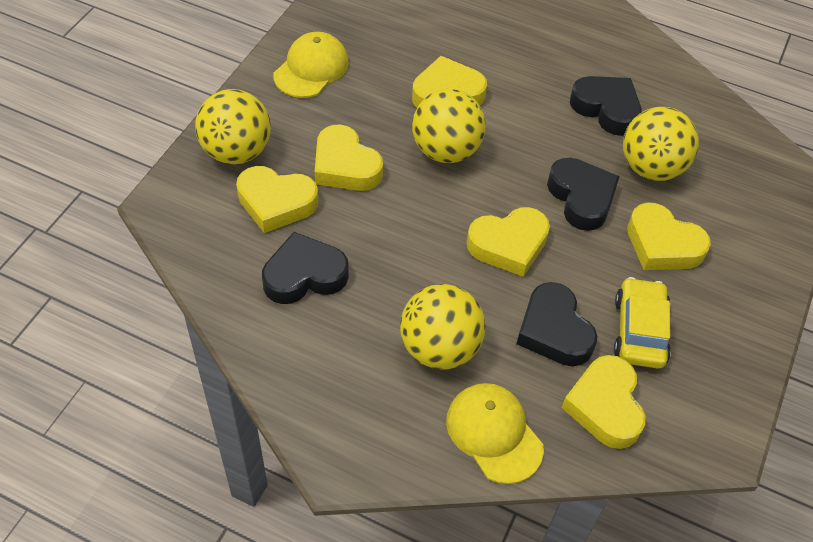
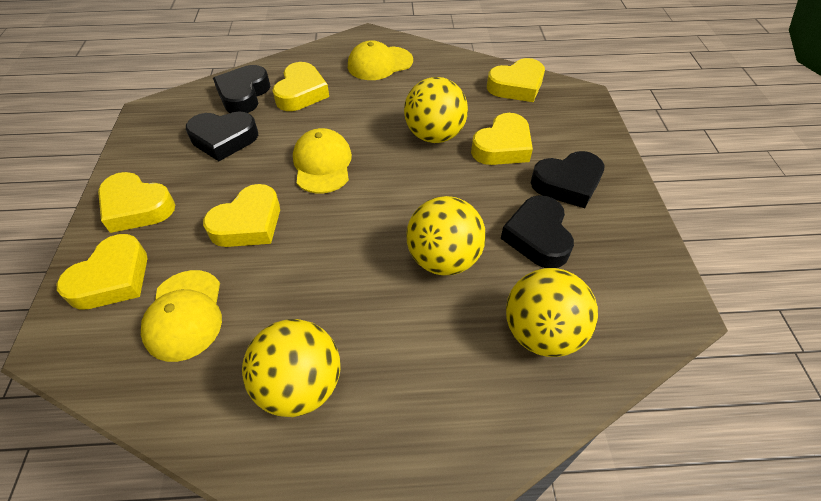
yellow cap: 2 -> 3
yellow car: 1 -> 0

